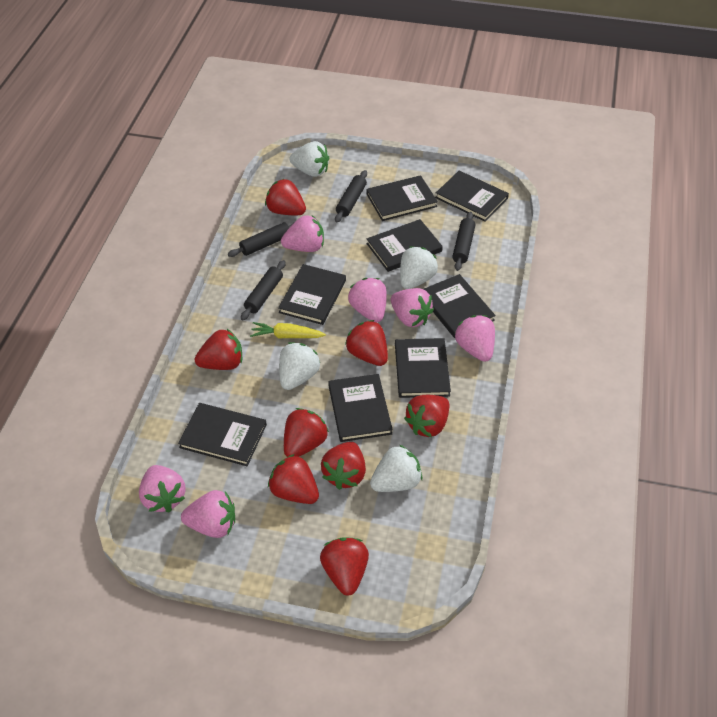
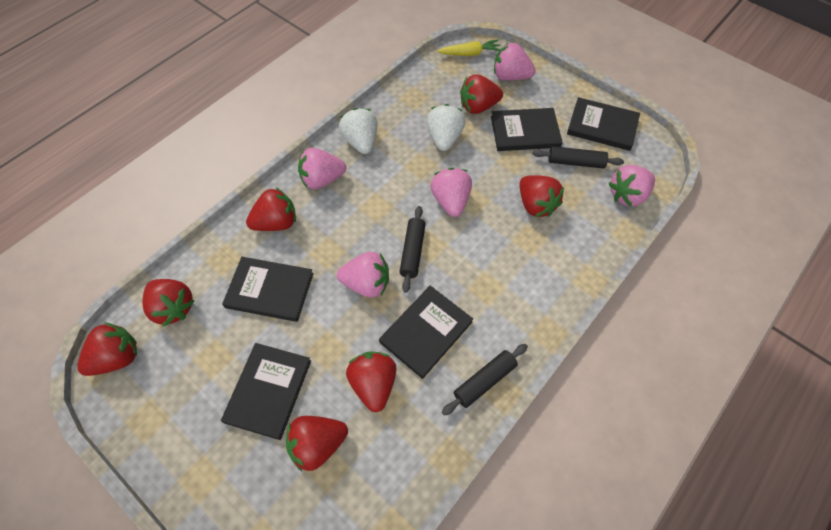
black book: 8 -> 5
black rolling pin: 4 -> 3
pink strawberry: 6 -> 5
red strawberry: 8 -> 7
white strawberry: 4 -> 2

